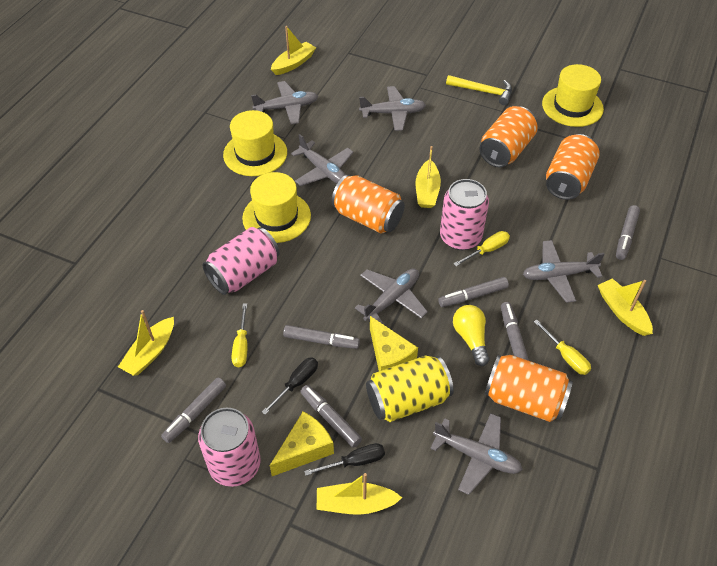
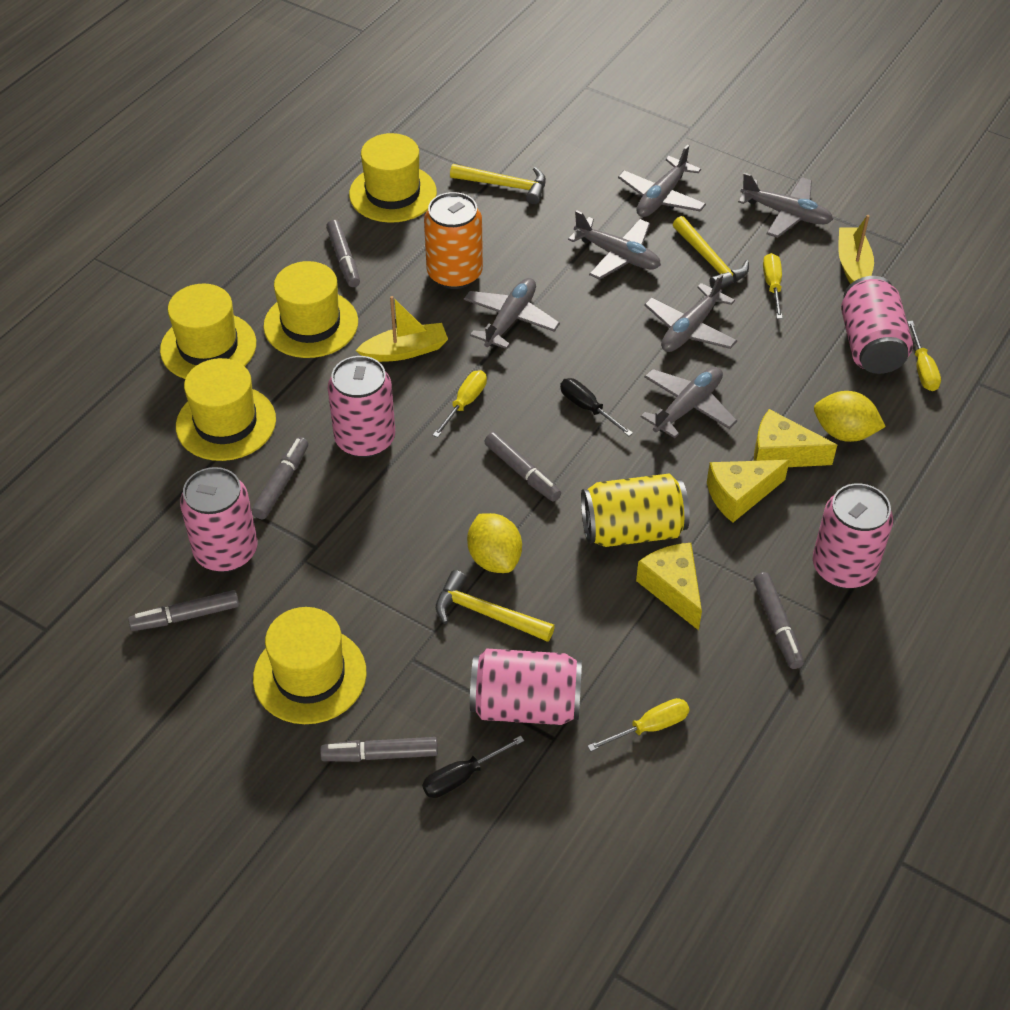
orange can: 4 -> 1
pink can: 3 -> 5
yellow boat: 5 -> 2
yellow cheese: 2 -> 3
yellow hammer: 1 -> 3
yellow hat: 3 -> 5
yellow lemon: 0 -> 2
yellow light bulb: 1 -> 0
yellow screwdriver: 3 -> 4

